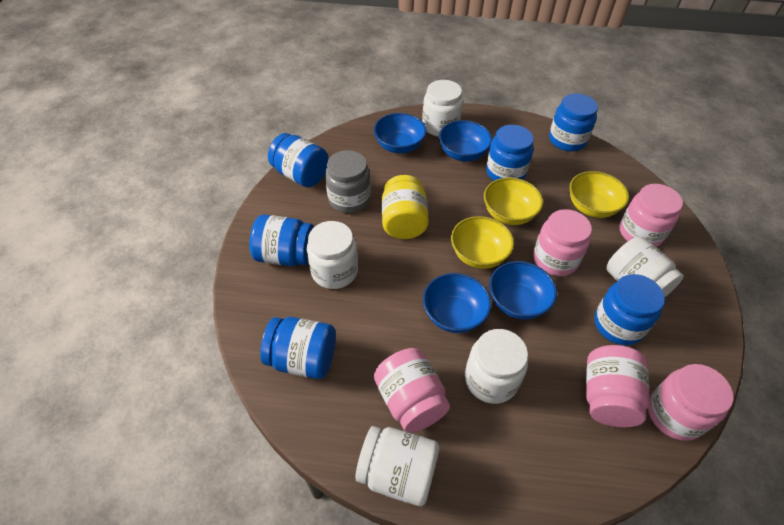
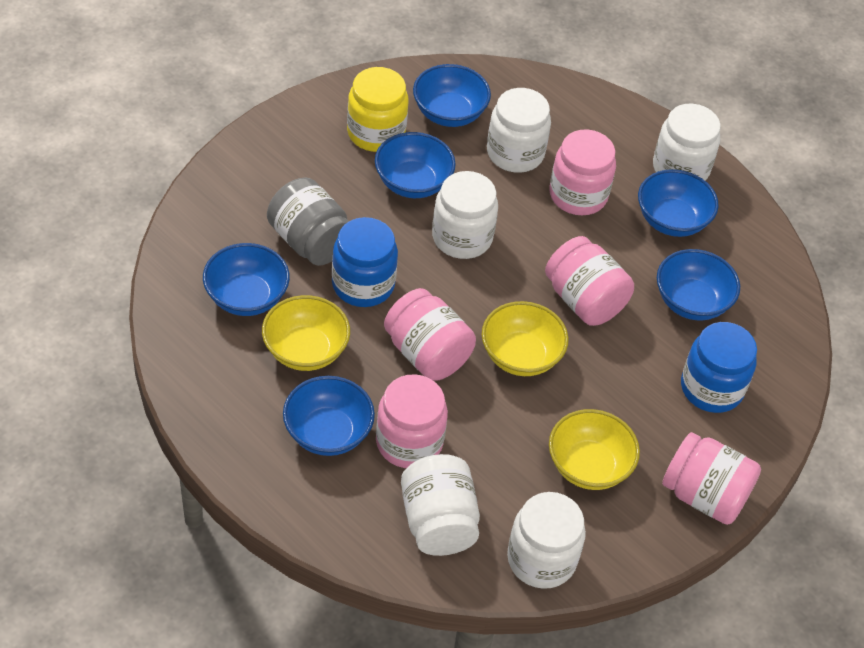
blue bowl: 4 -> 6
blue jar: 6 -> 2

